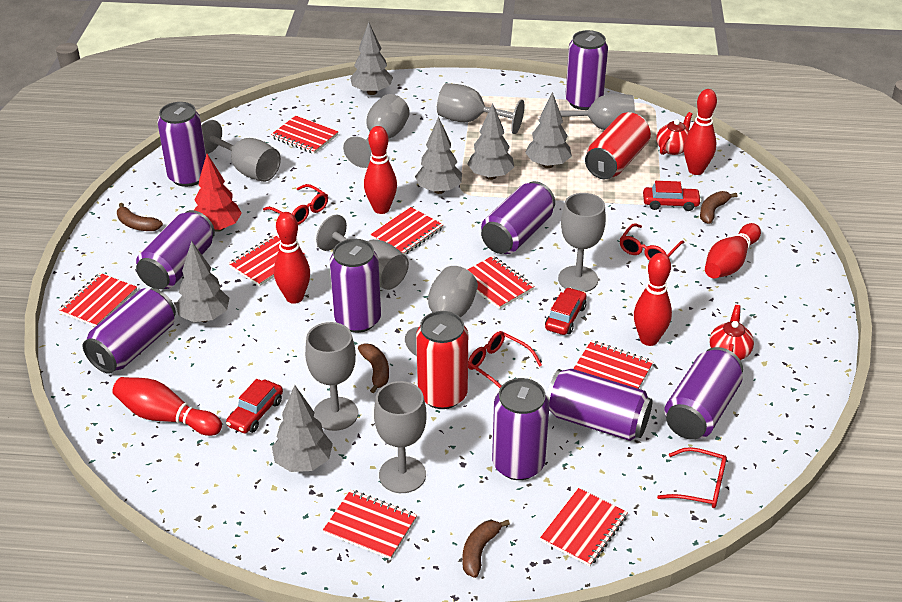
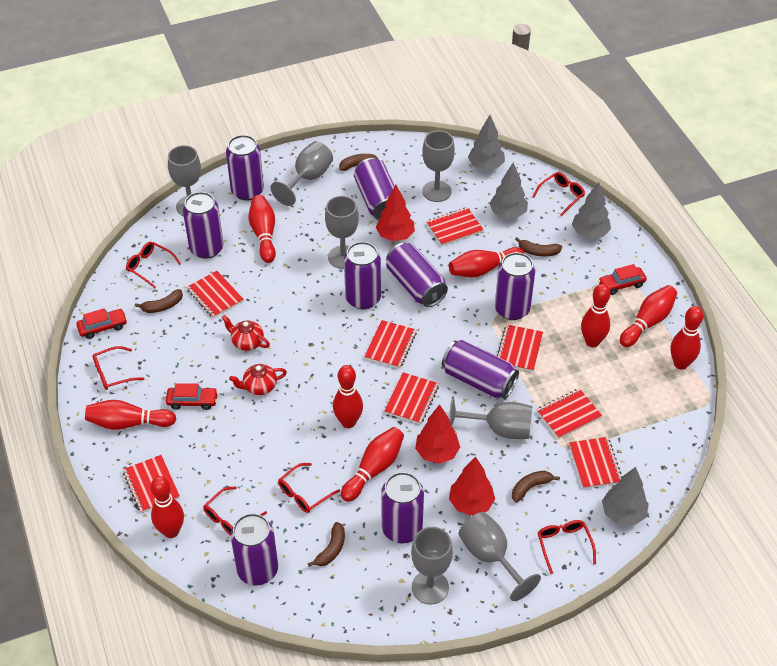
brown banana: 4 -> 5
grey goblet: 9 -> 7
grey tree: 6 -> 4
red bowling pin: 6 -> 9
red can: 2 -> 0
red glasses: 4 -> 6
red tree: 1 -> 3

